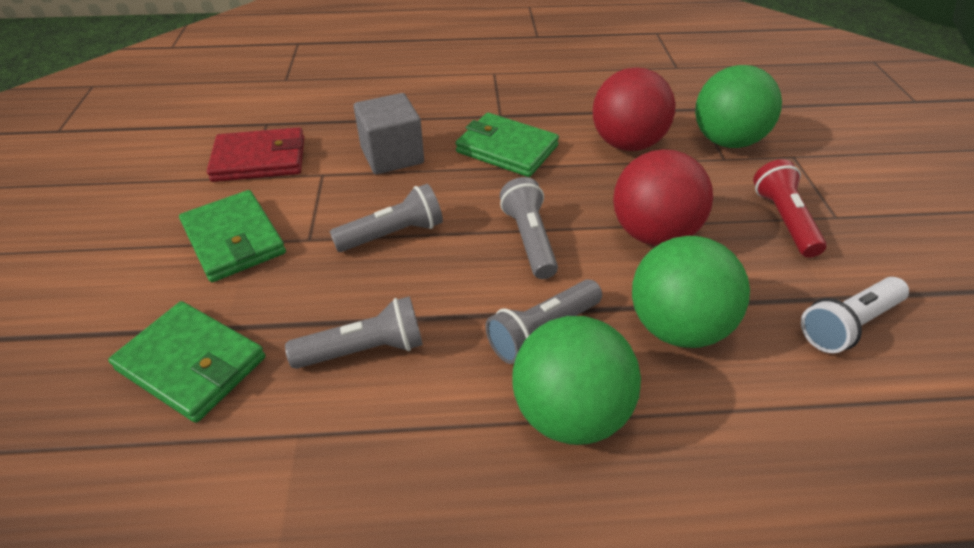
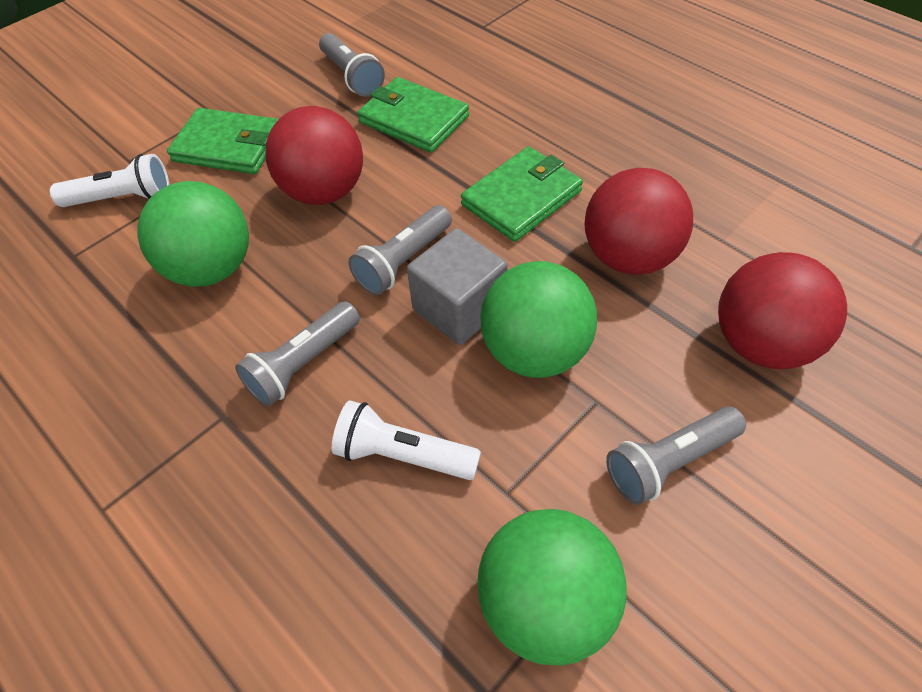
red ball: 2 -> 3
red flashlight: 1 -> 0
red wallet: 1 -> 0
white flashlight: 1 -> 2

